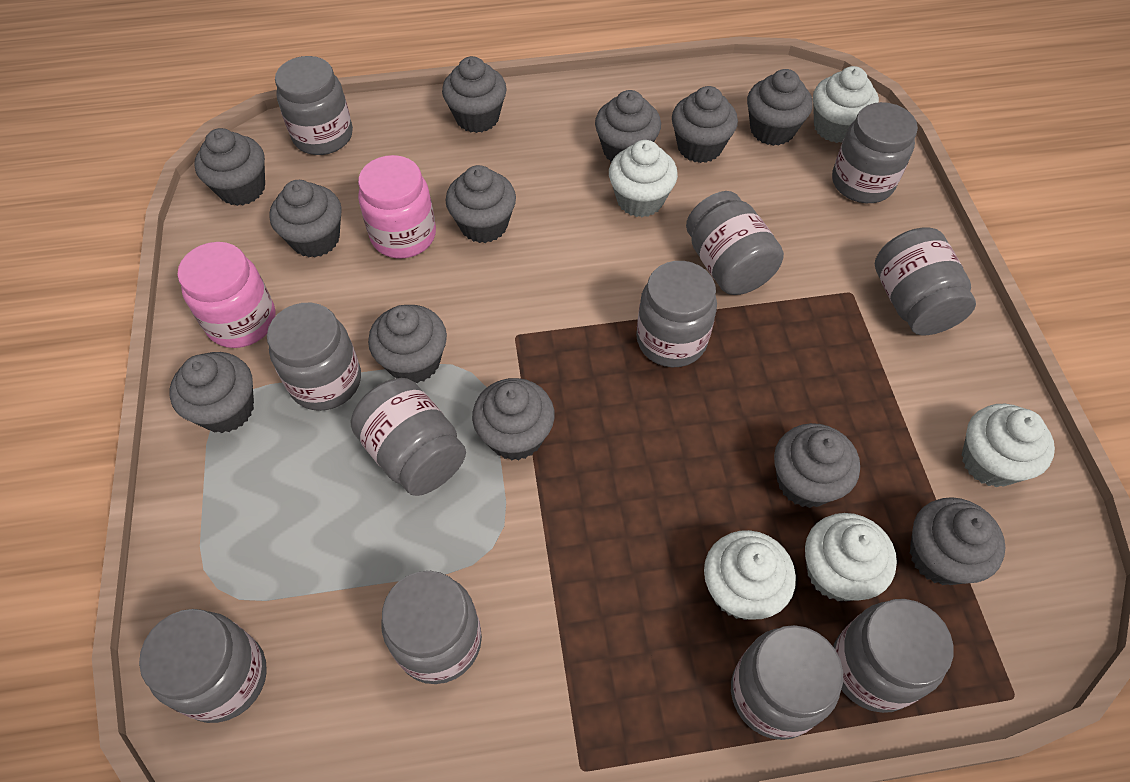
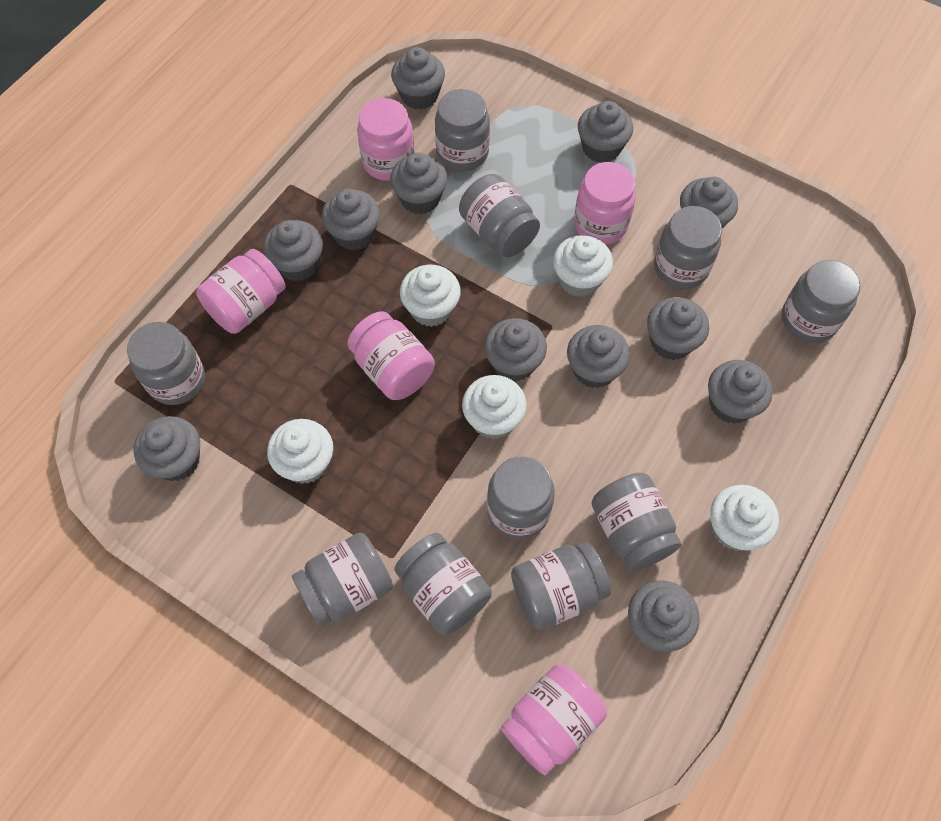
grey jar: 11 -> 10
pink jar: 2 -> 5

